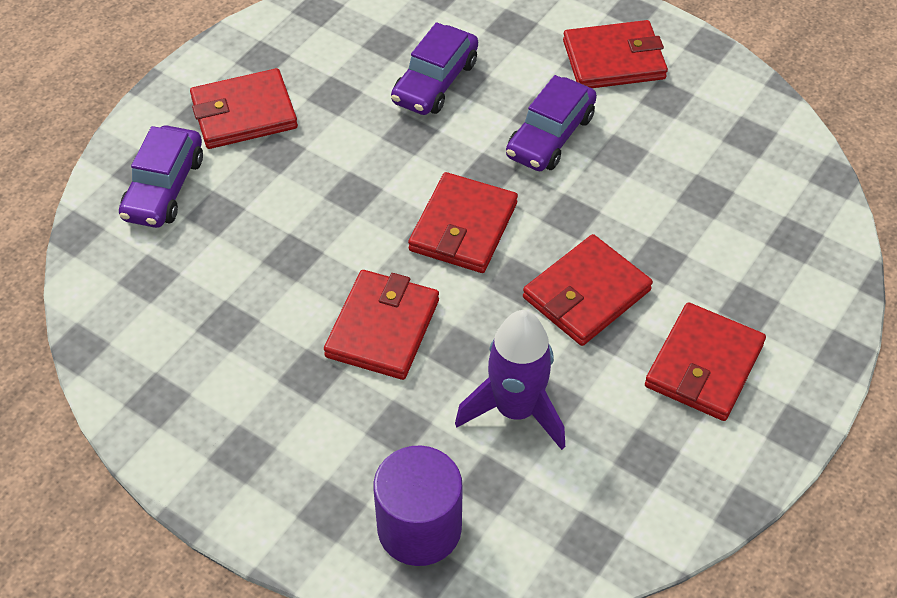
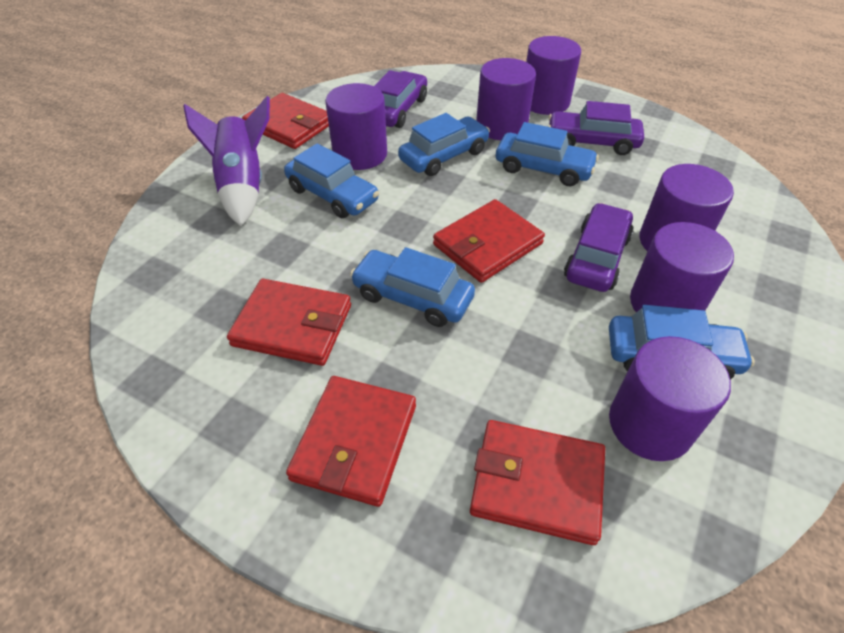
blue car: 0 -> 5
purple cylinder: 1 -> 6
red wallet: 6 -> 5

